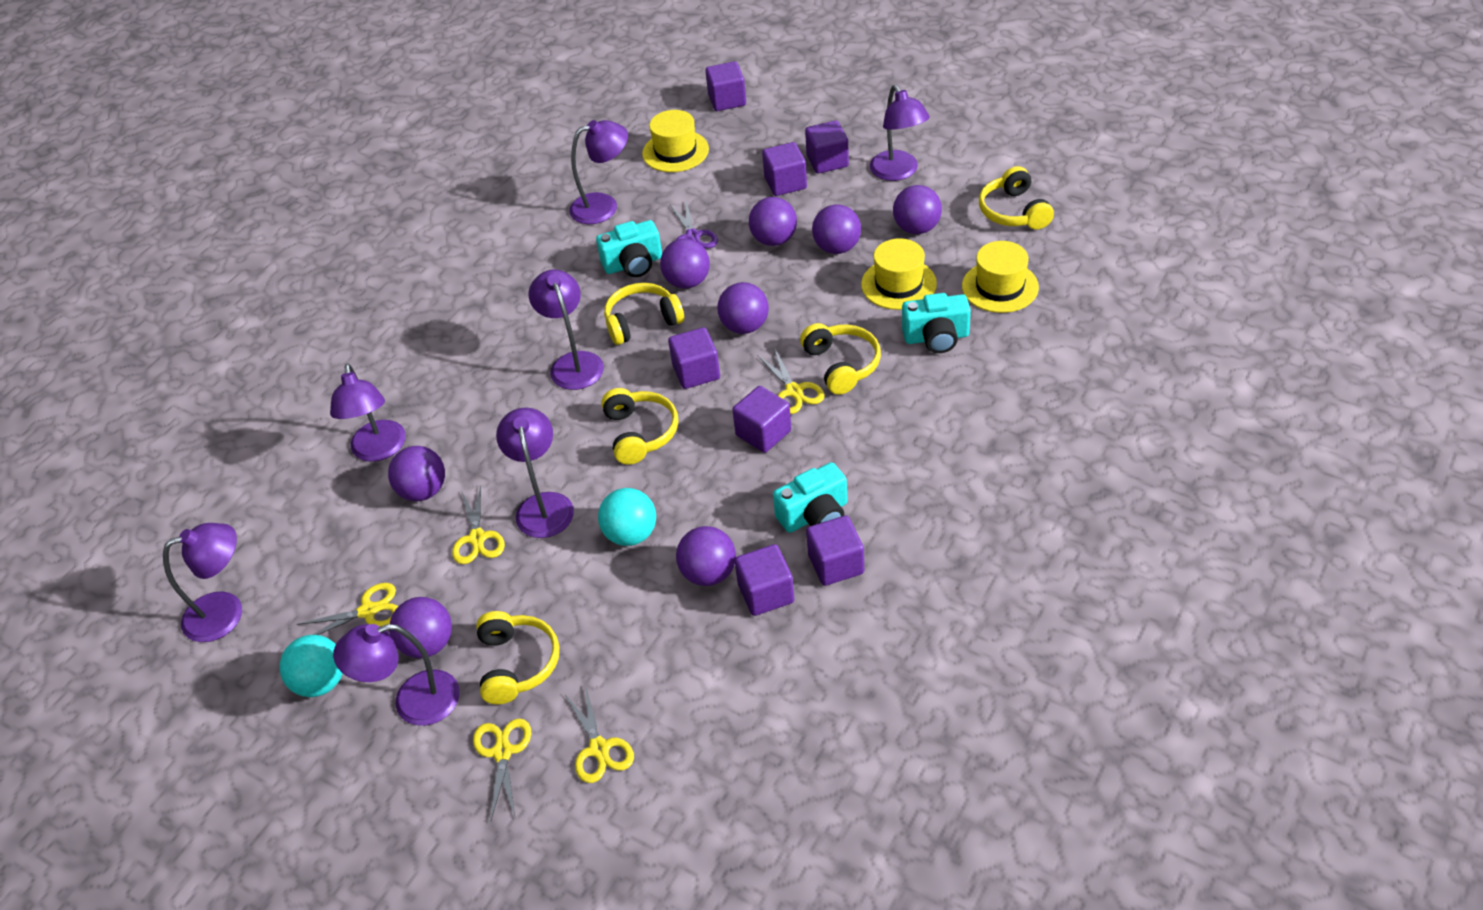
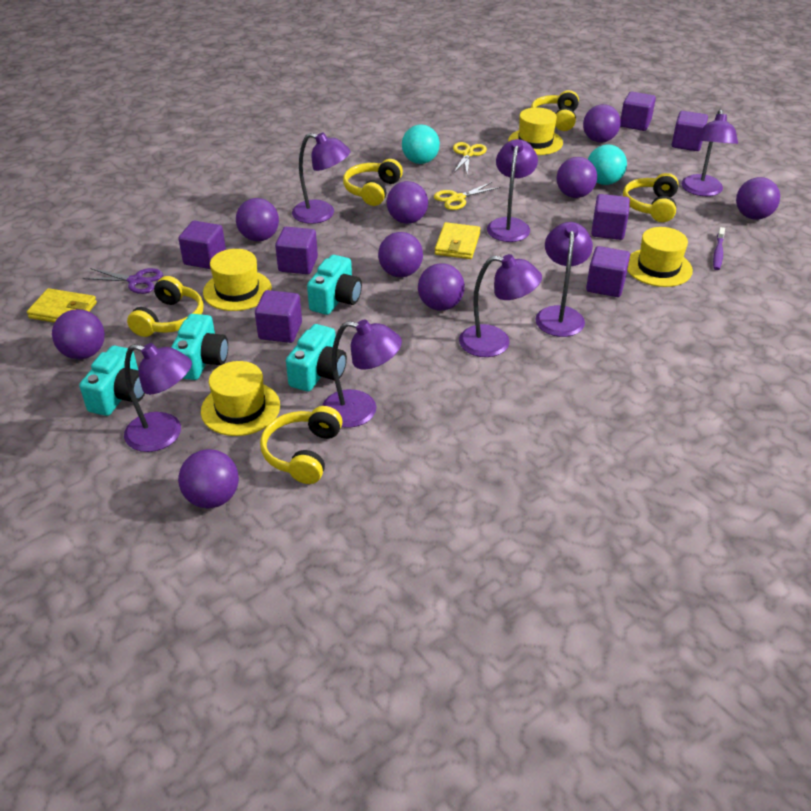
purple ball: 8 -> 9
purple toothbrush: 0 -> 1
turquoise camera: 3 -> 4
yellow hat: 3 -> 4
yellow scissors: 5 -> 2
yellow wallet: 0 -> 2

